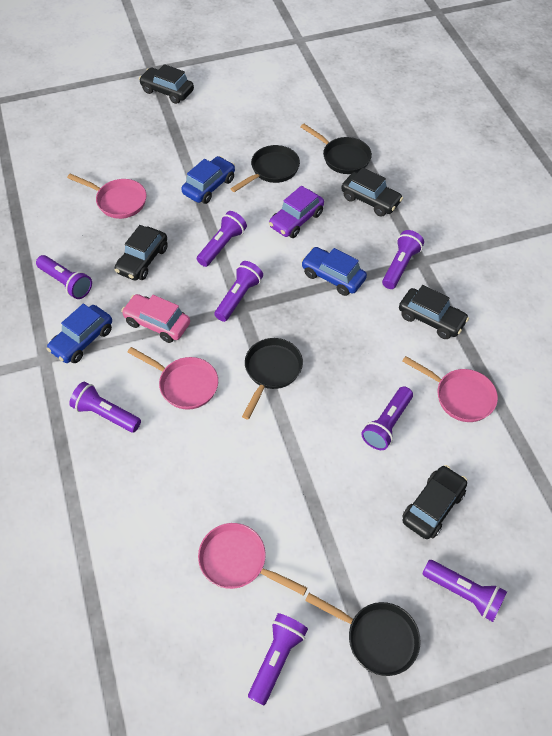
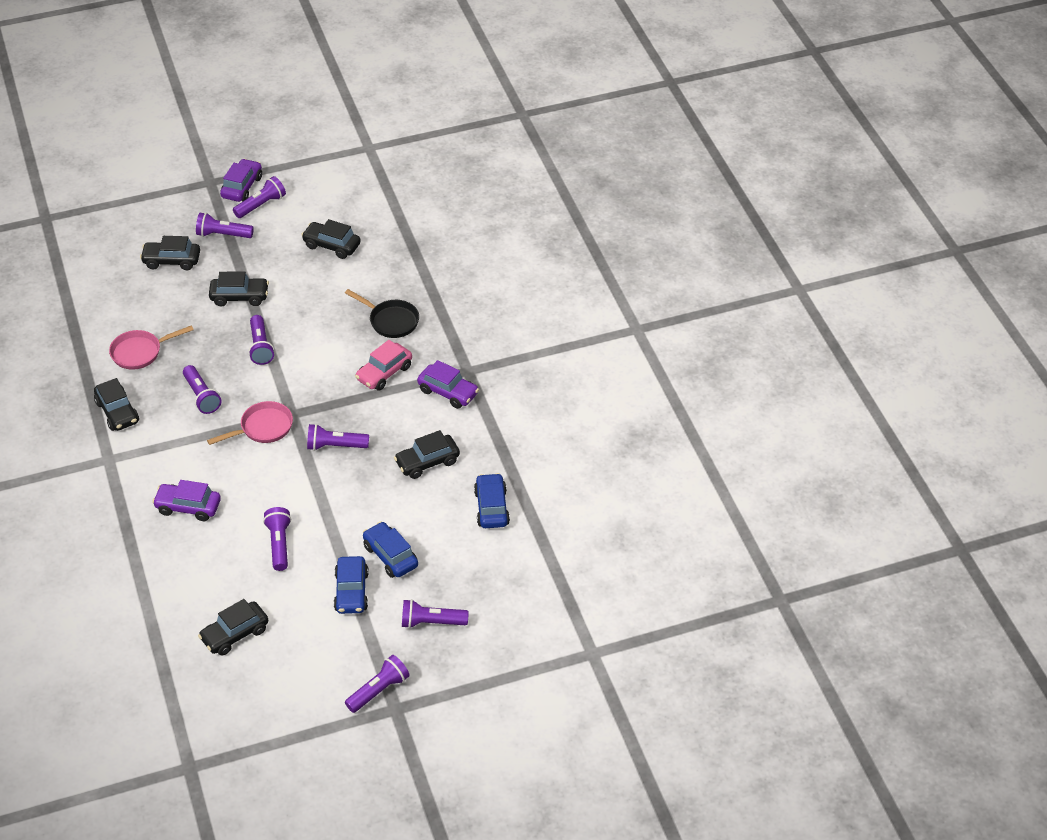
black car: 5 -> 6
black pan: 4 -> 1
pink pan: 4 -> 2
purple car: 1 -> 3

